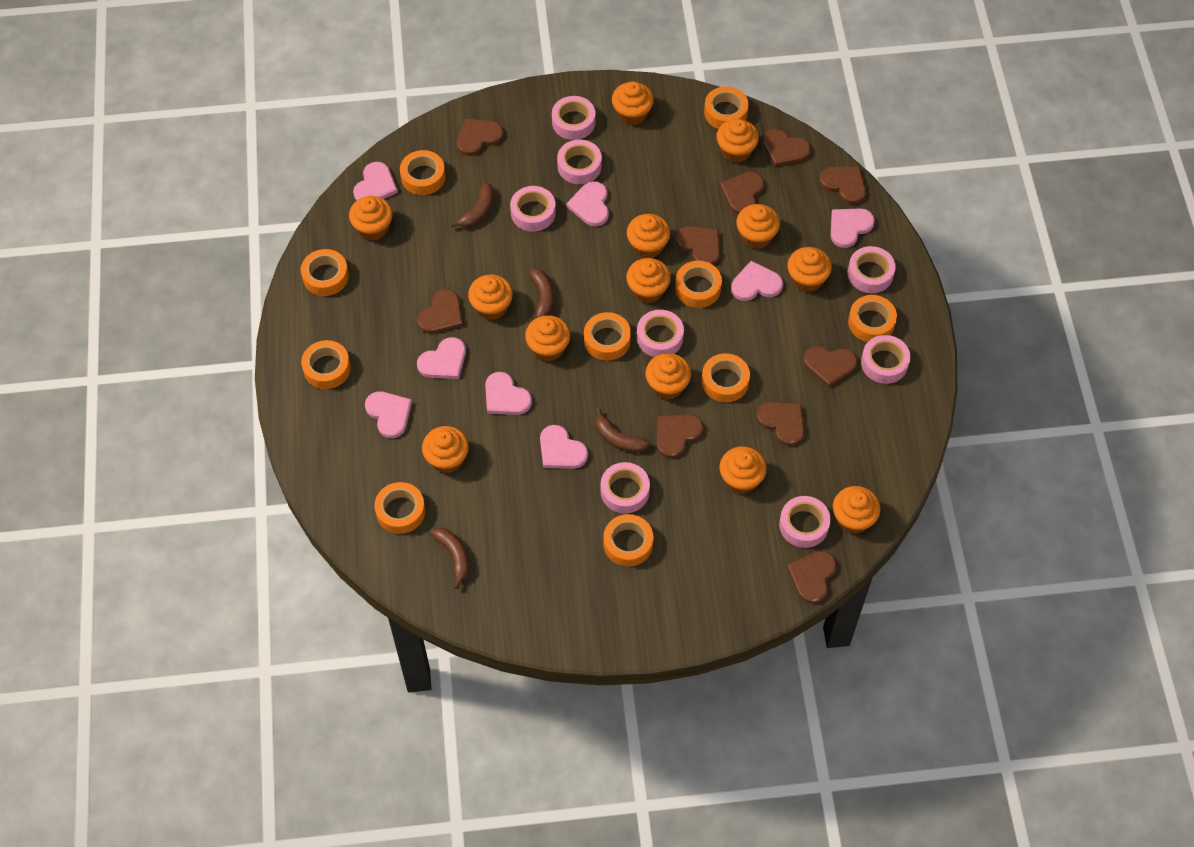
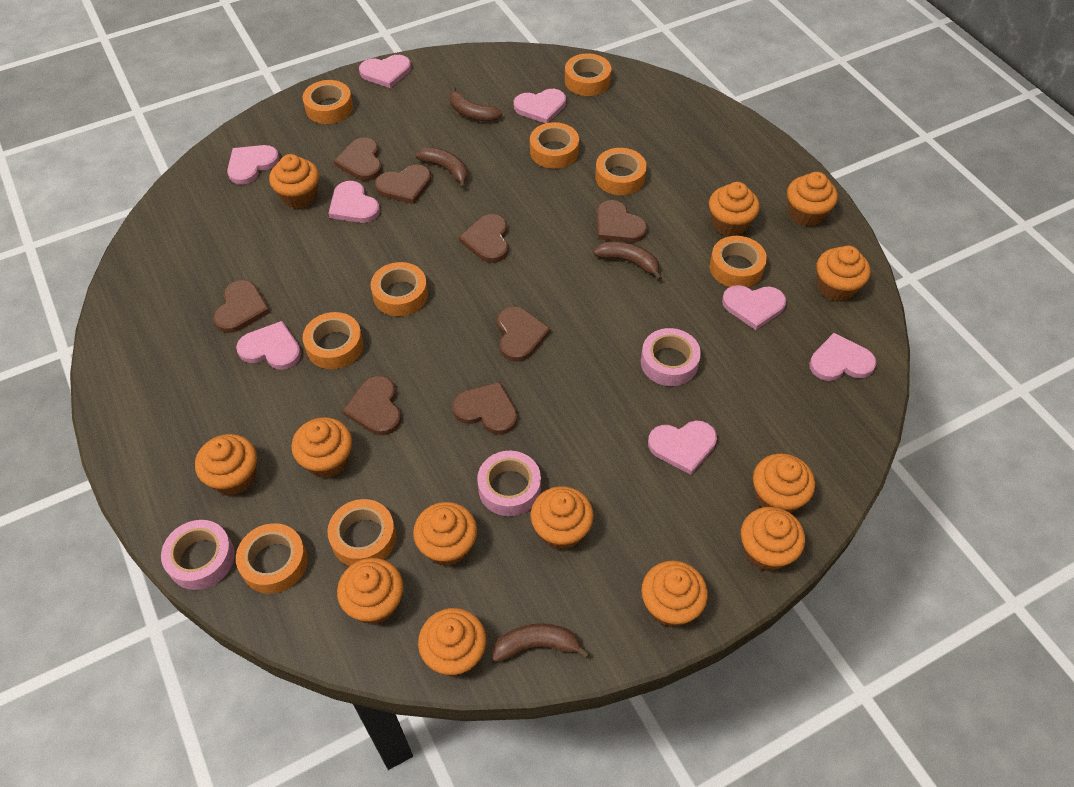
brown heart: 10 -> 8
orange tape: 10 -> 9
pink tape: 8 -> 3

